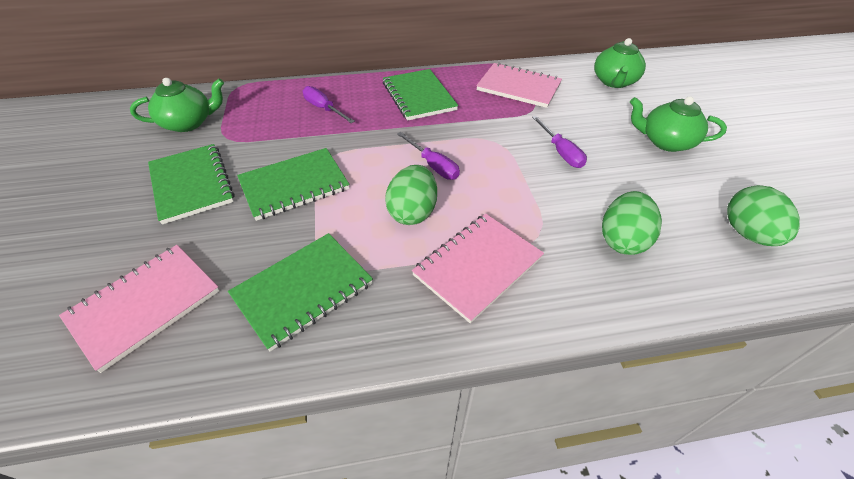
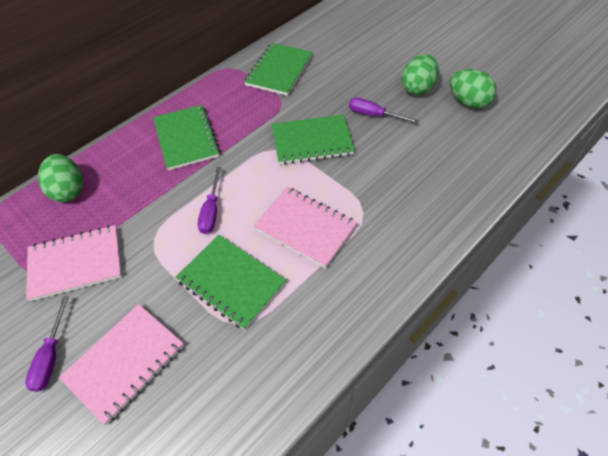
green teapot: 3 -> 0

